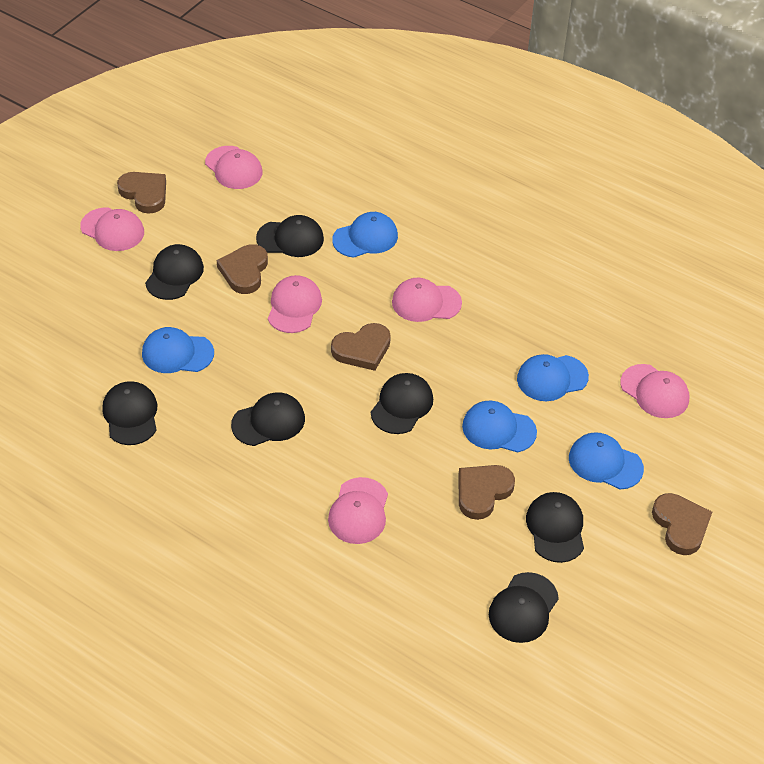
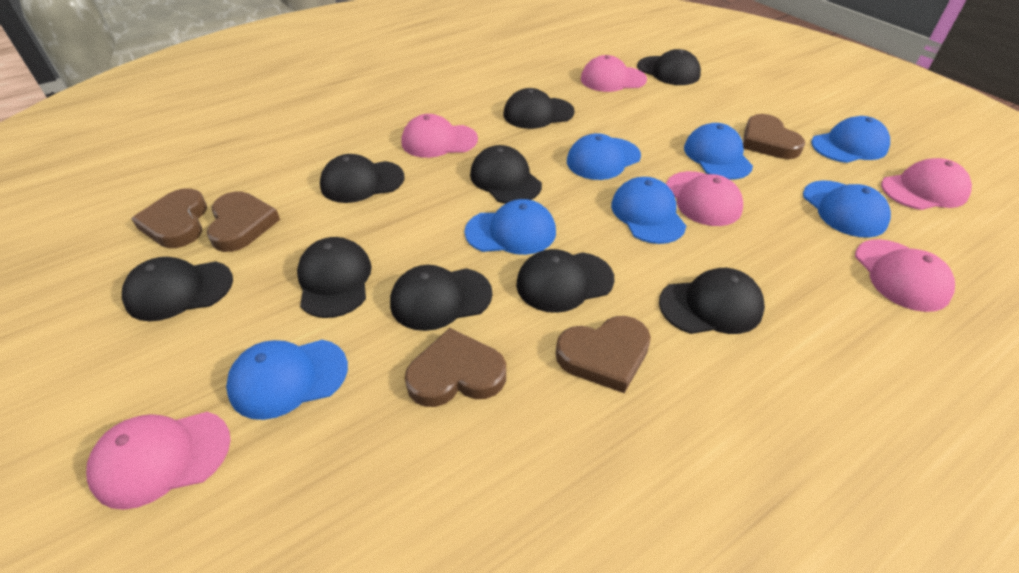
black cap: 7 -> 9
blue cap: 5 -> 7

